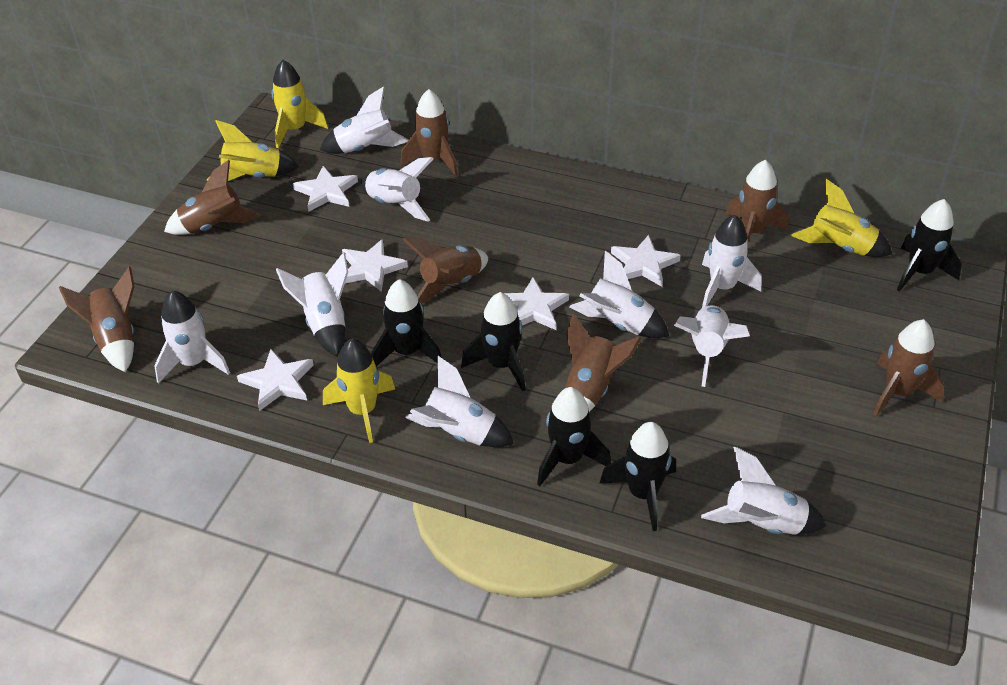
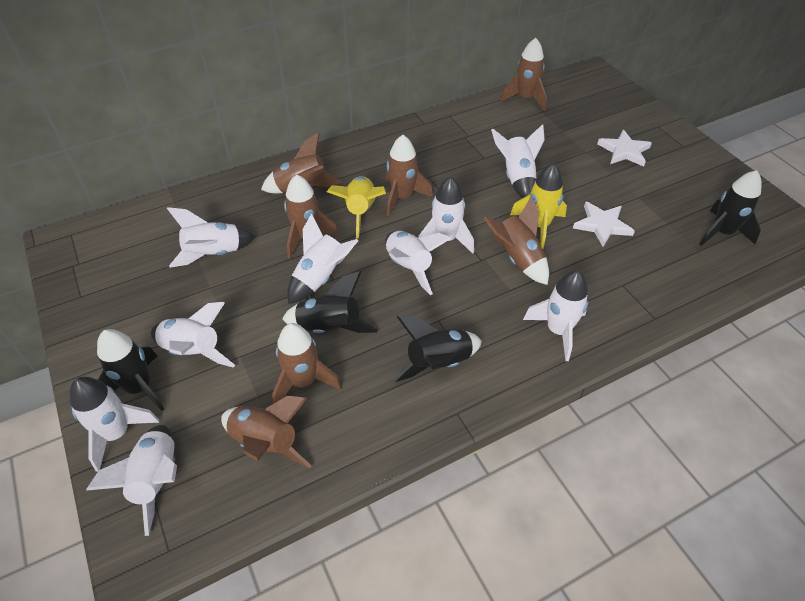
black rocket: 5 -> 4
white star: 5 -> 2
yellow rocket: 4 -> 2

